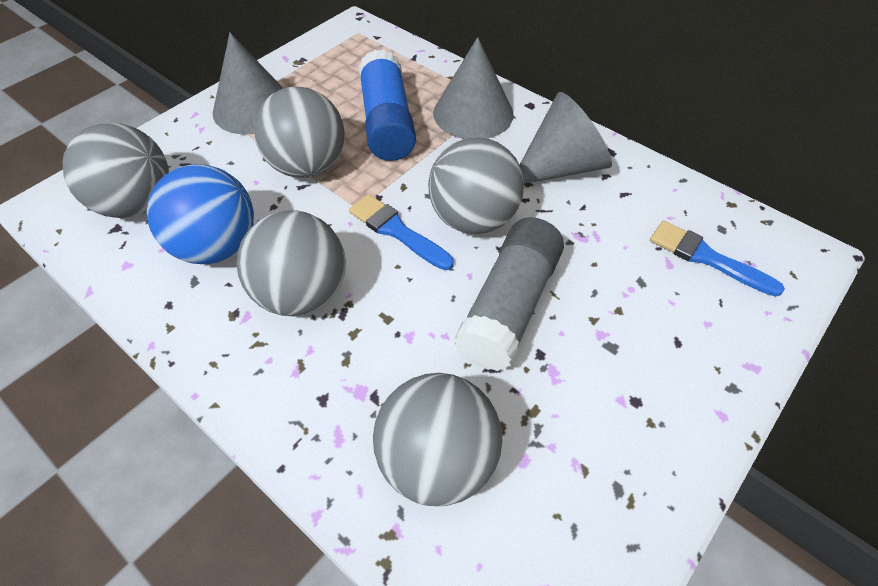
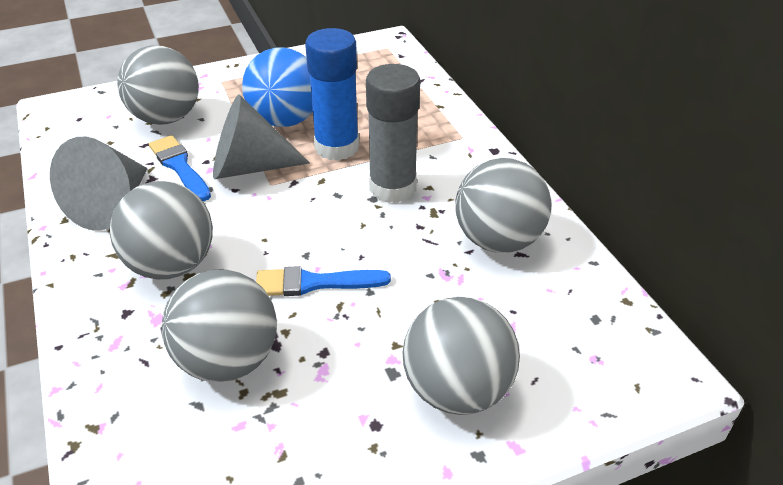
grey cone: 3 -> 2

